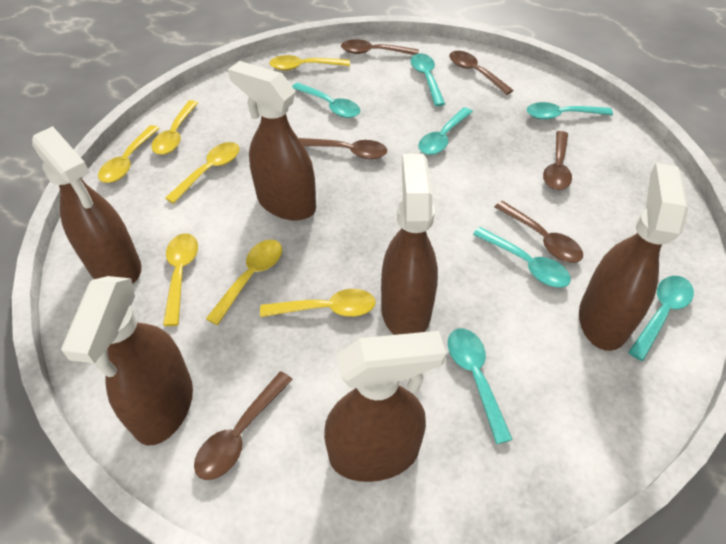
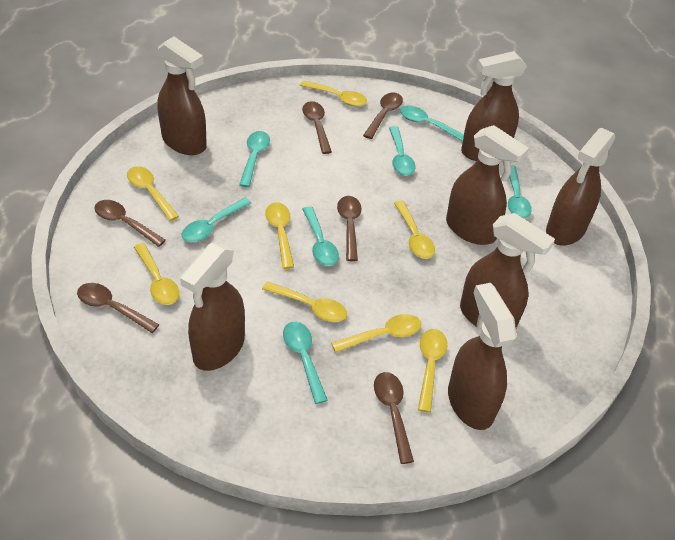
brown spray bottle: 6 -> 7
yellow spoon: 7 -> 8

